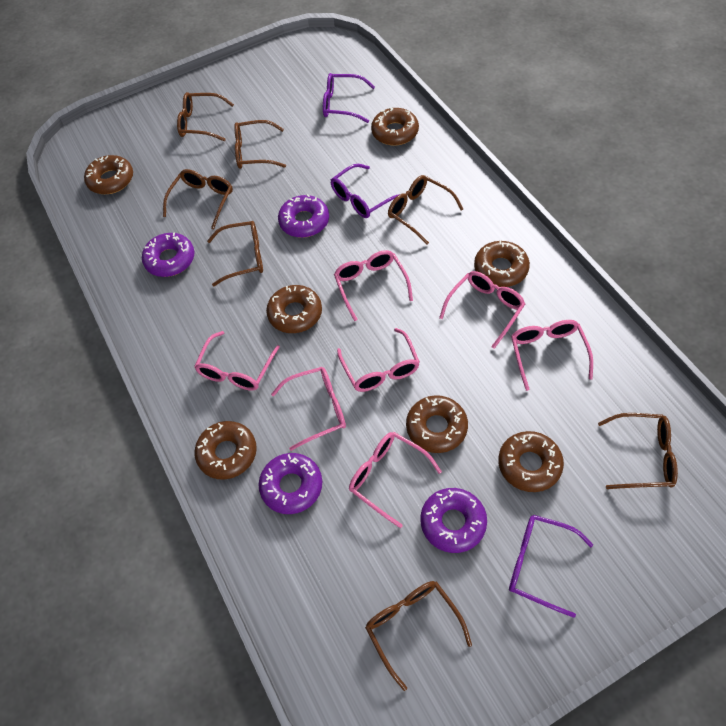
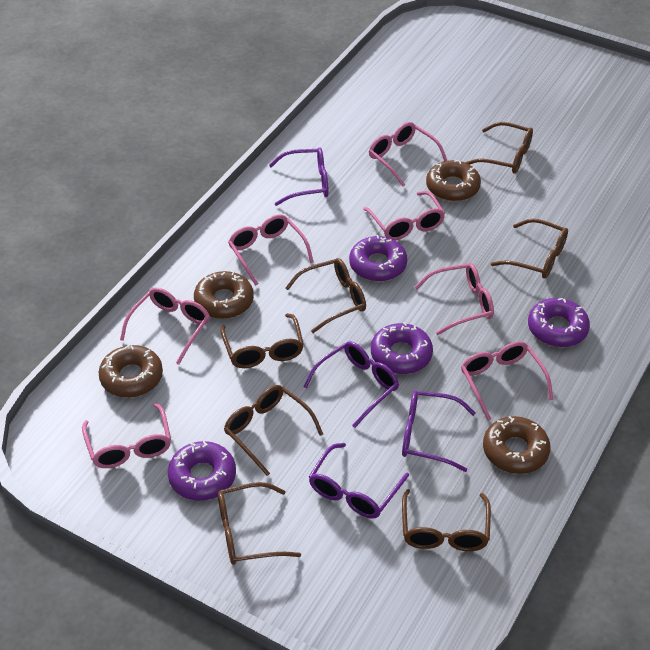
brown donut: 7 -> 4
purple glasses: 3 -> 4

